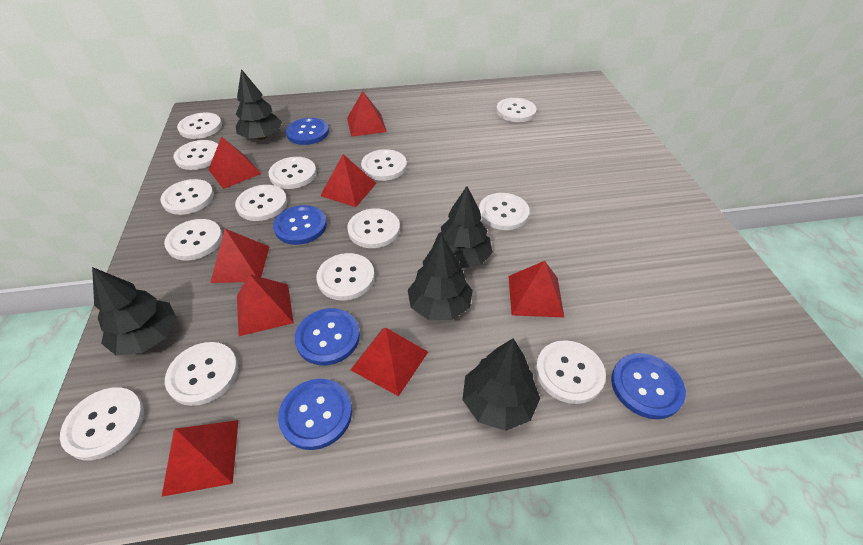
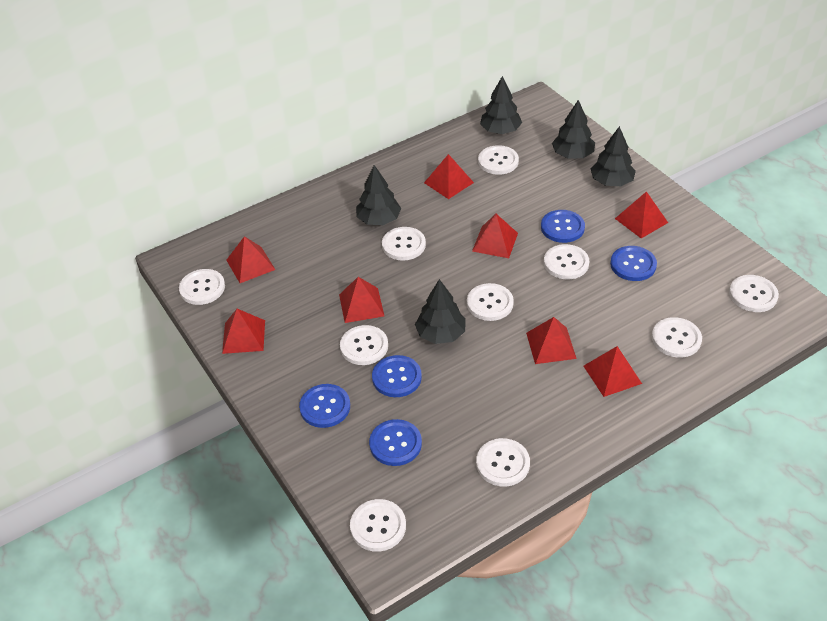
white button: 14 -> 10

